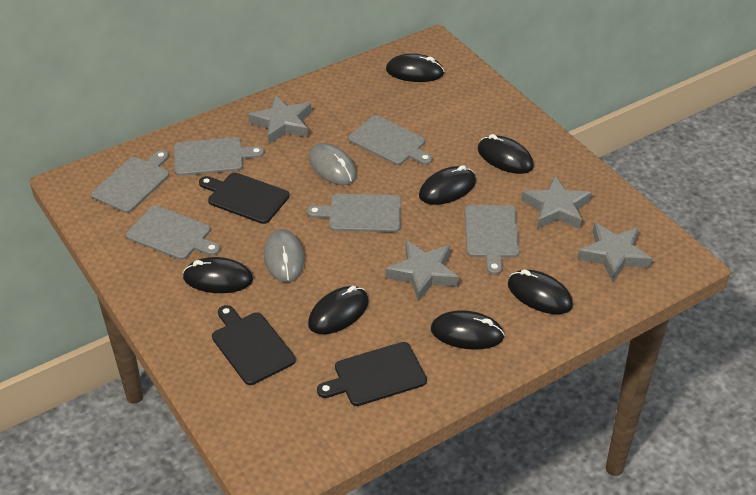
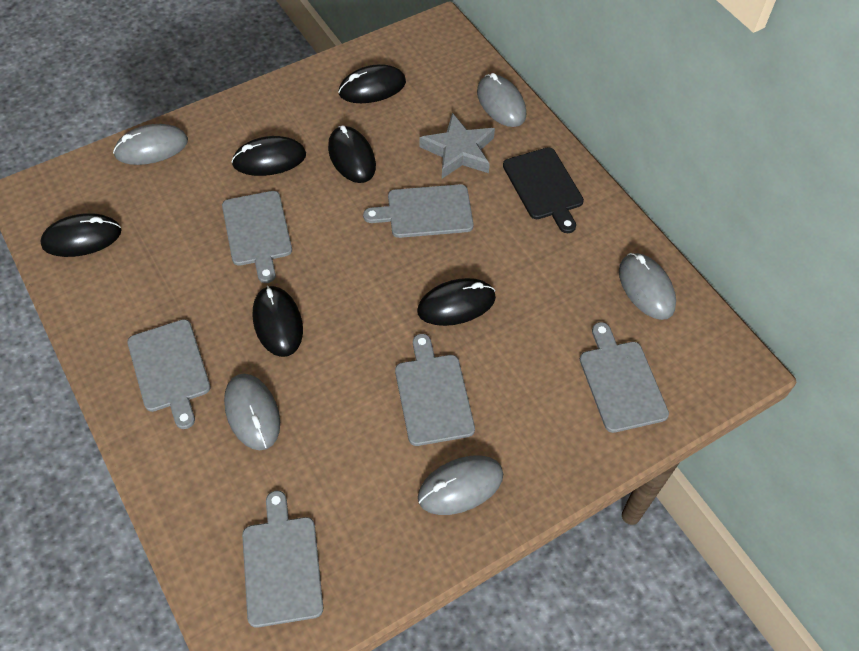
black cutting board: 3 -> 1
black mouse: 7 -> 6
grey mouse: 2 -> 5
grey star: 4 -> 1

